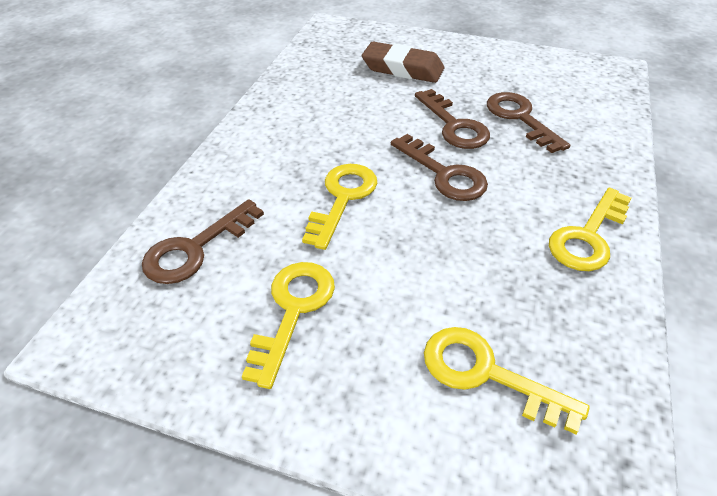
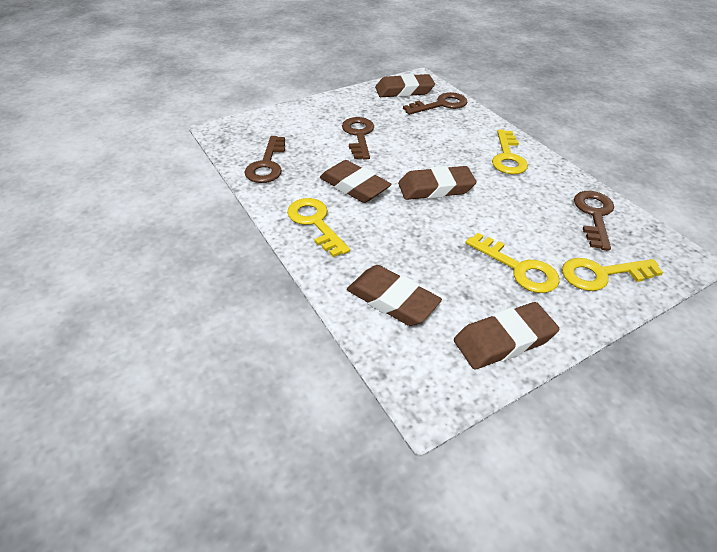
brown eraser: 1 -> 5

